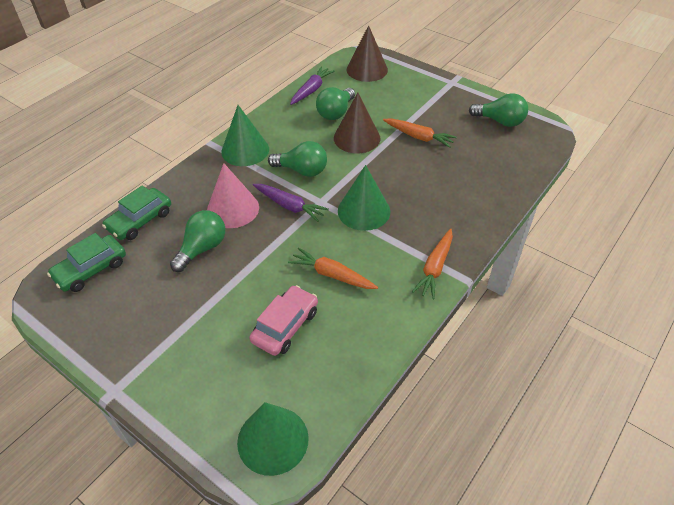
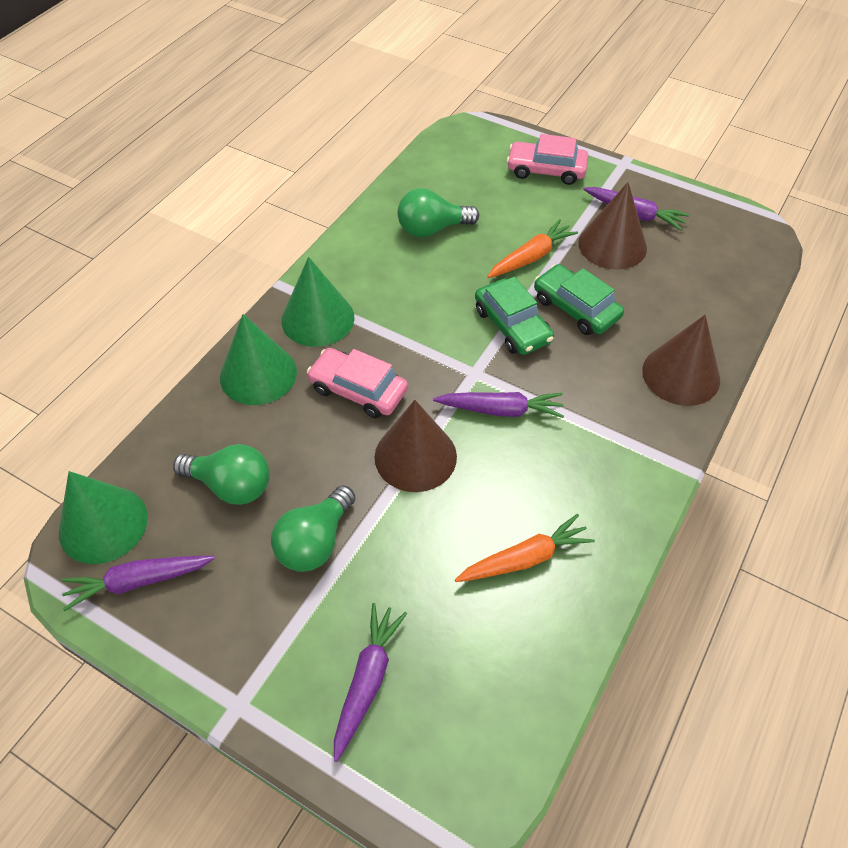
brown cone: 2 -> 3
green light bulb: 4 -> 3
orange carrot: 3 -> 2
pink car: 1 -> 2
pink cone: 1 -> 0
purple carrot: 2 -> 4

